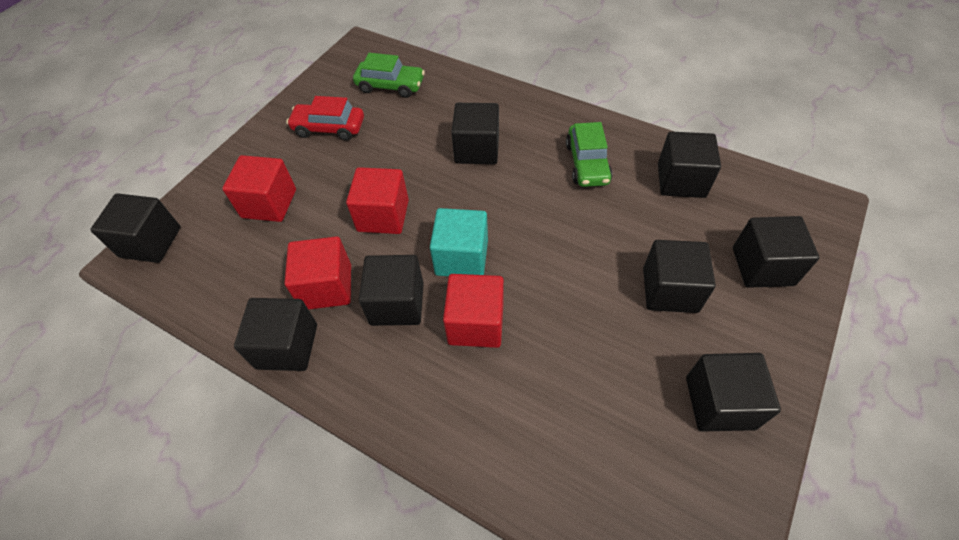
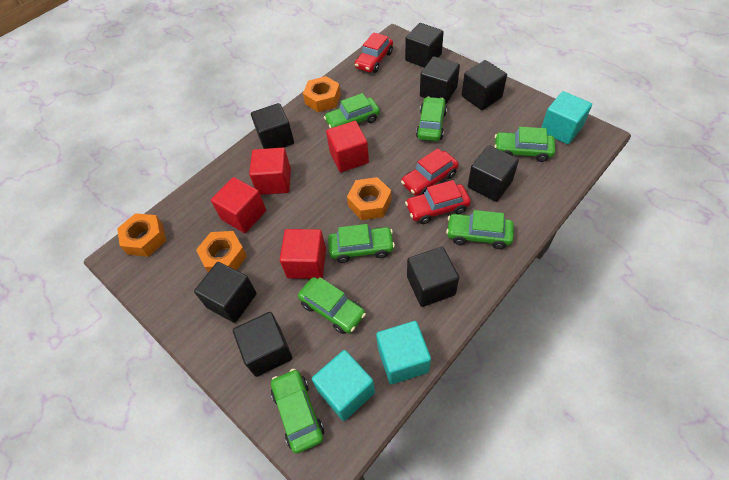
green car: 2 -> 7
orange nut: 0 -> 4
red car: 1 -> 3
turquoise cube: 1 -> 3

